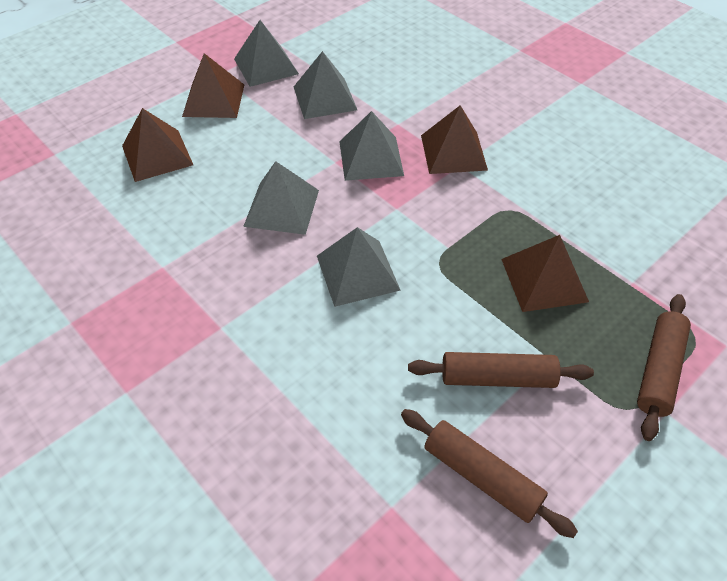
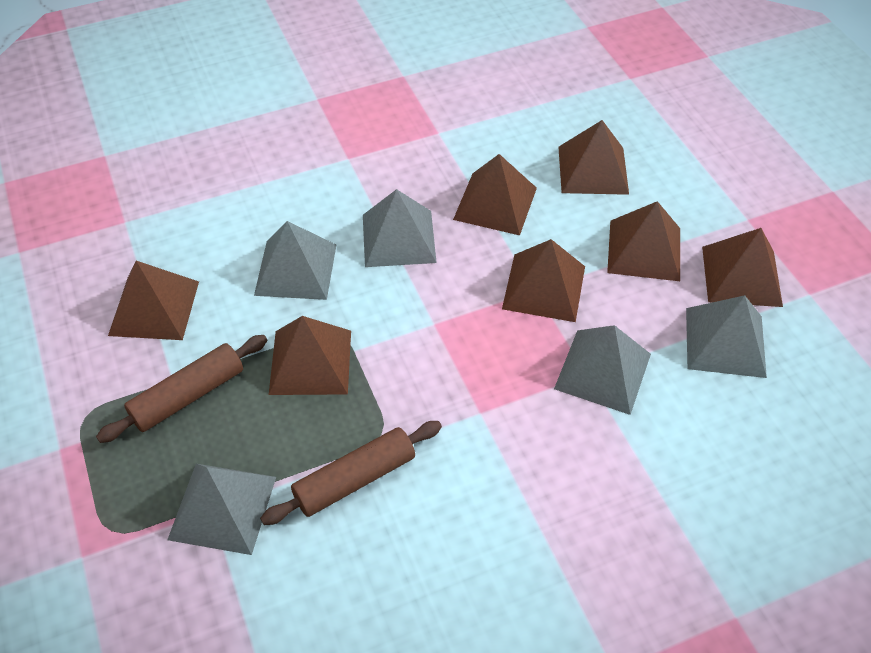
brown pyramid: 4 -> 7
brown rolling pin: 3 -> 2

